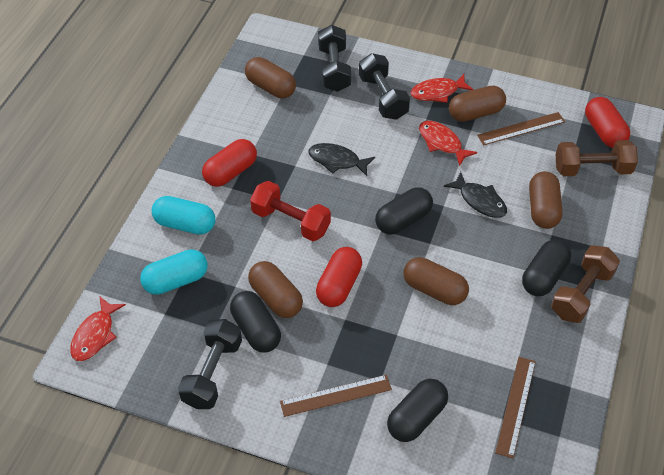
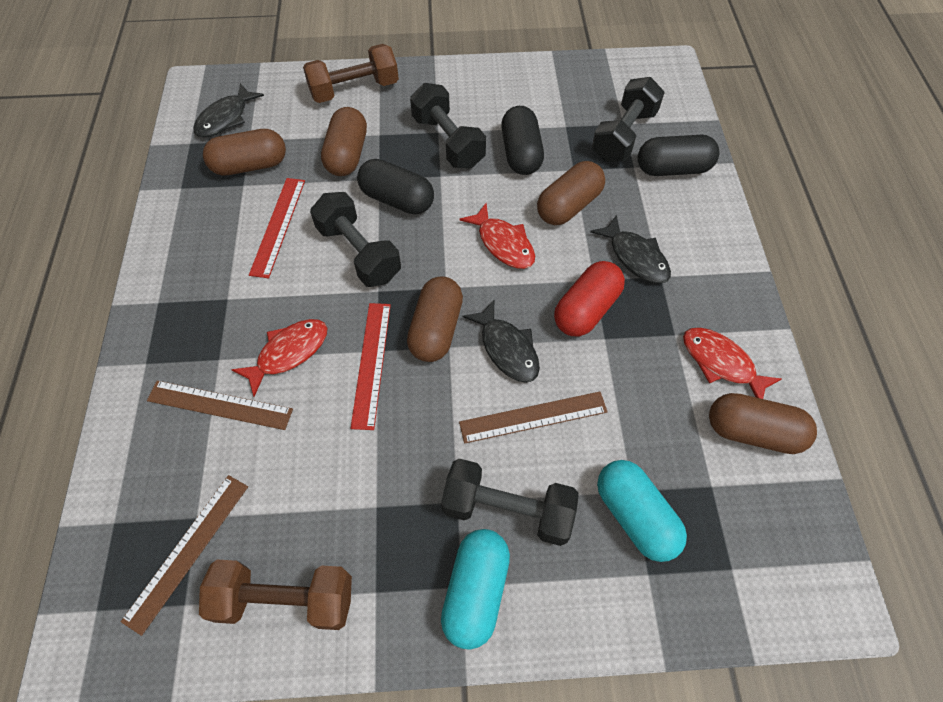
black capsule: 4 -> 3
black dumbbell: 3 -> 4
black fish: 2 -> 3
red capsule: 3 -> 1
red dumbbell: 1 -> 0
red ruler: 0 -> 2

